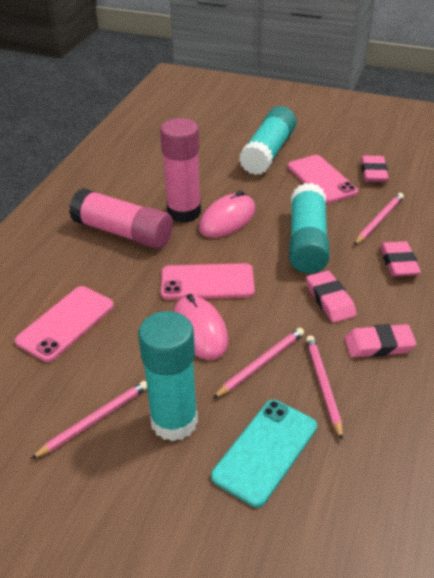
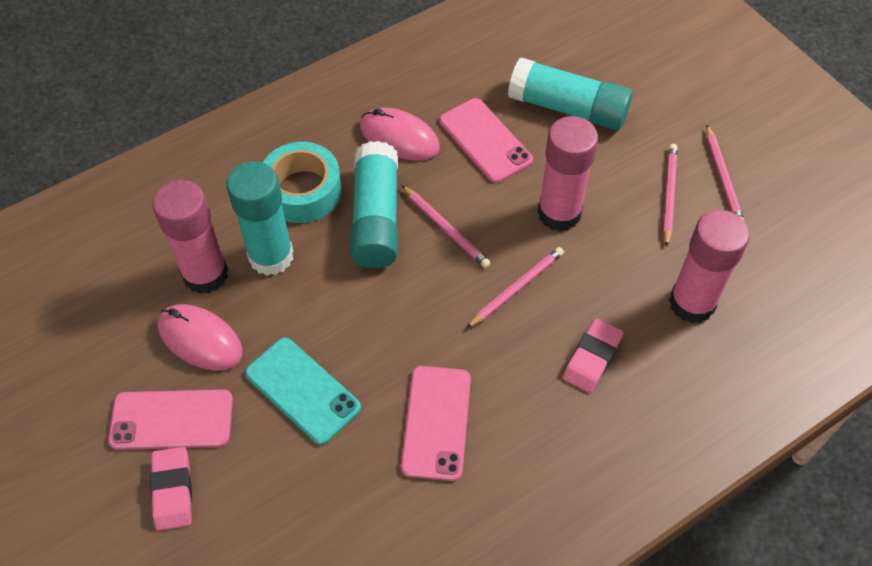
pink eraser: 4 -> 2
pink glue stick: 2 -> 3
turquoise tape: 0 -> 1

